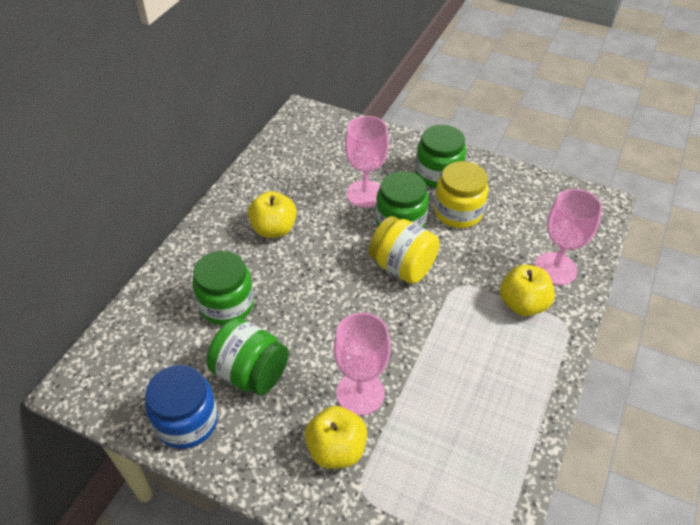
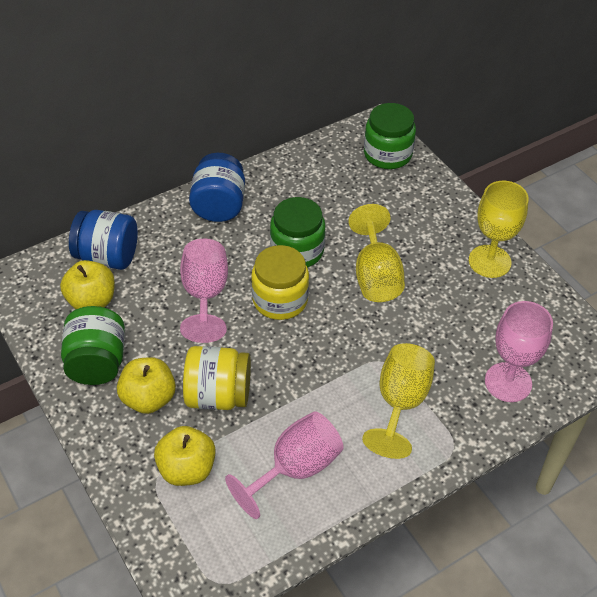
blue jar: 1 -> 2
green jar: 4 -> 3
yellow goblet: 0 -> 3

